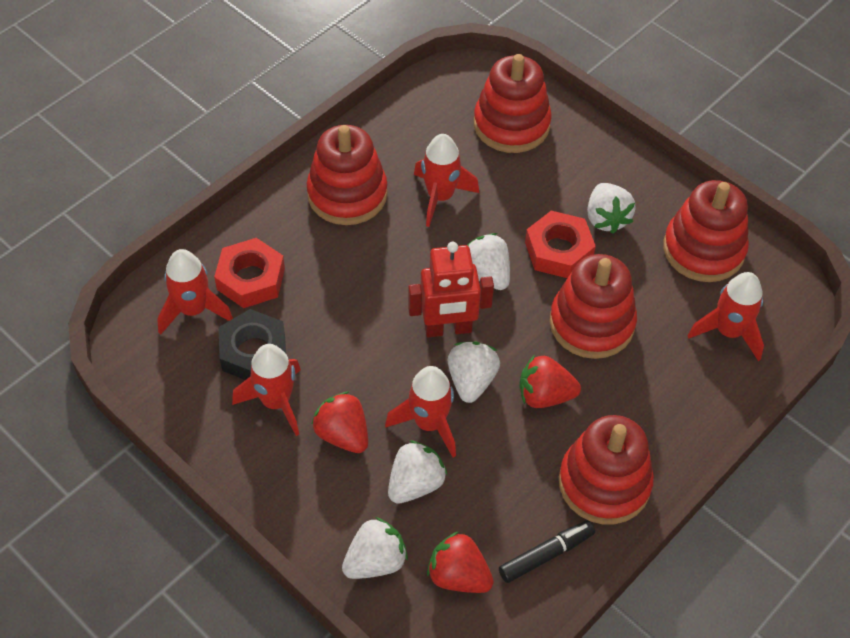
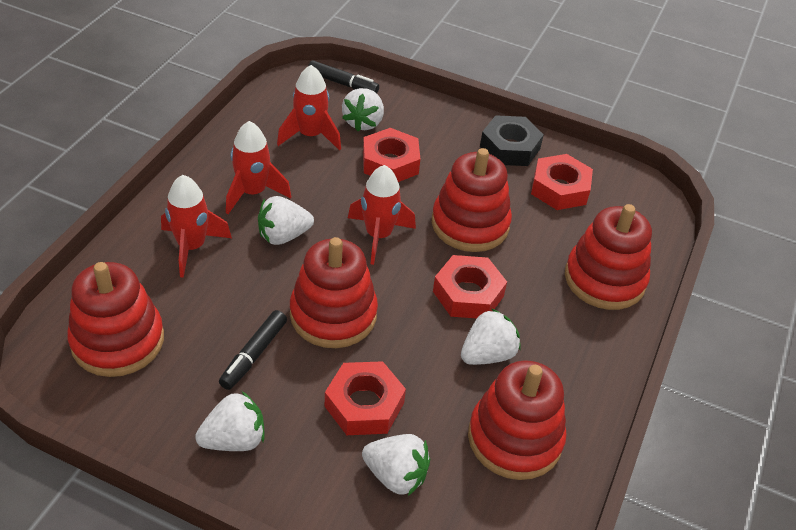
black marker: 1 -> 2
red nut: 2 -> 4
red robot: 1 -> 0
red rocket: 5 -> 4
red strawberry: 3 -> 0

